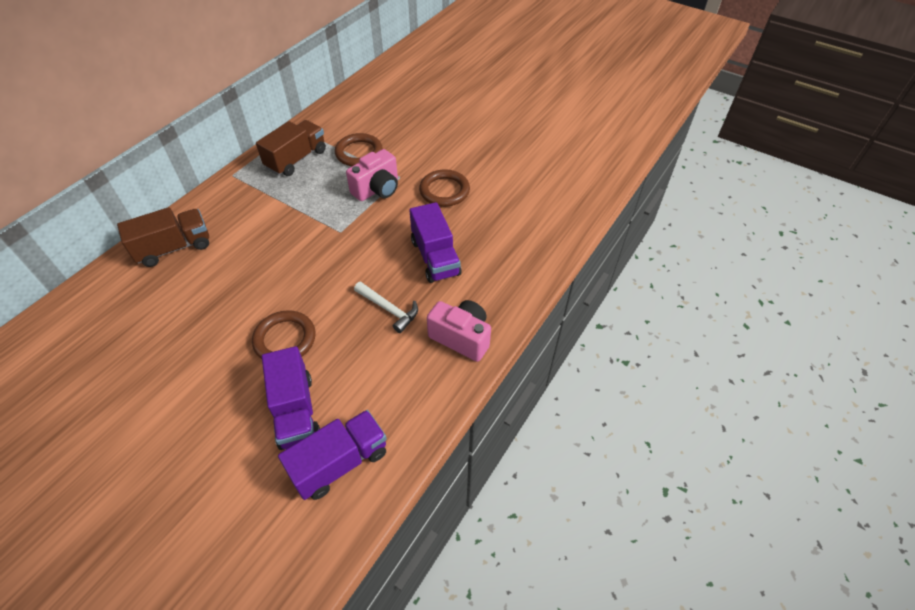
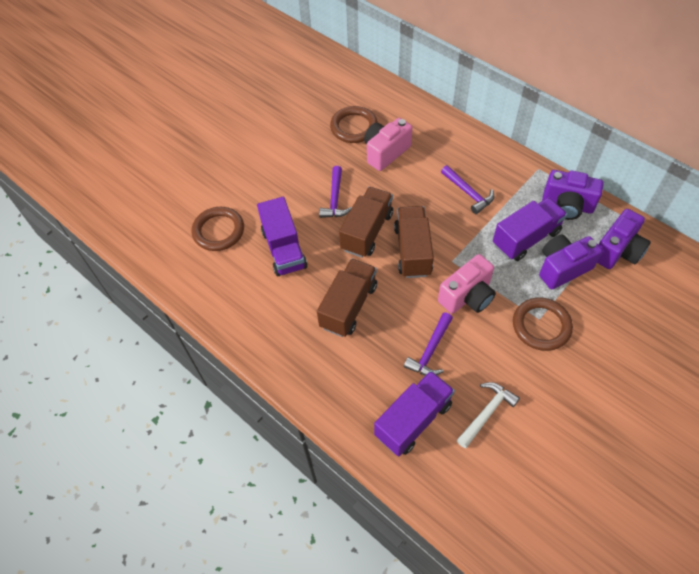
brown truck: 2 -> 3
purple camera: 0 -> 3
purple hammer: 0 -> 3

